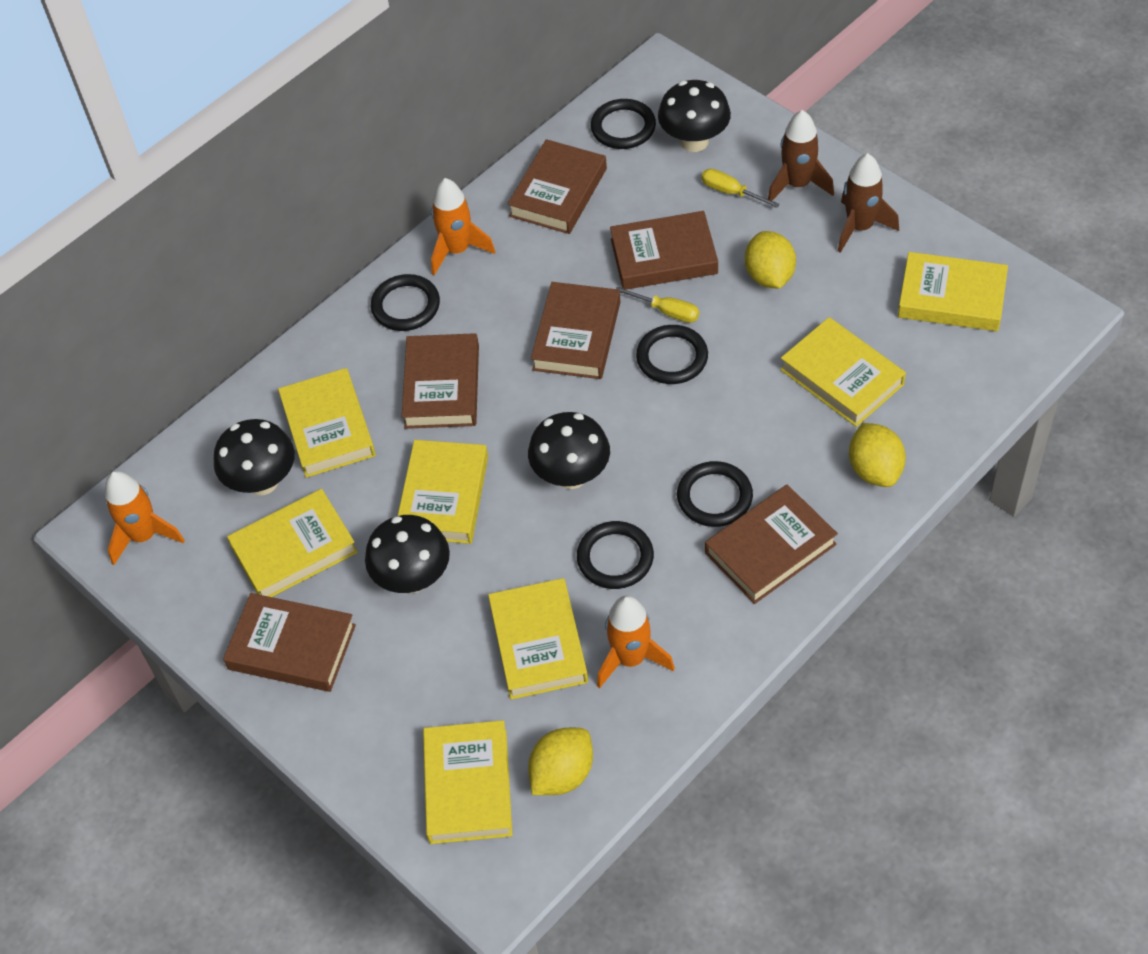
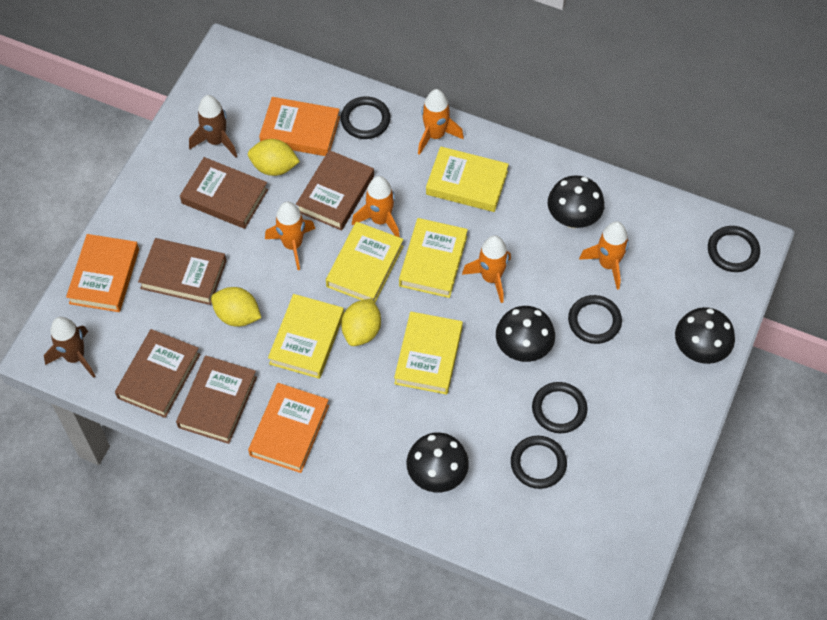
brown book: 6 -> 5
orange book: 0 -> 3
orange rocket: 3 -> 5
yellow book: 7 -> 5
yellow screwdriver: 2 -> 0

